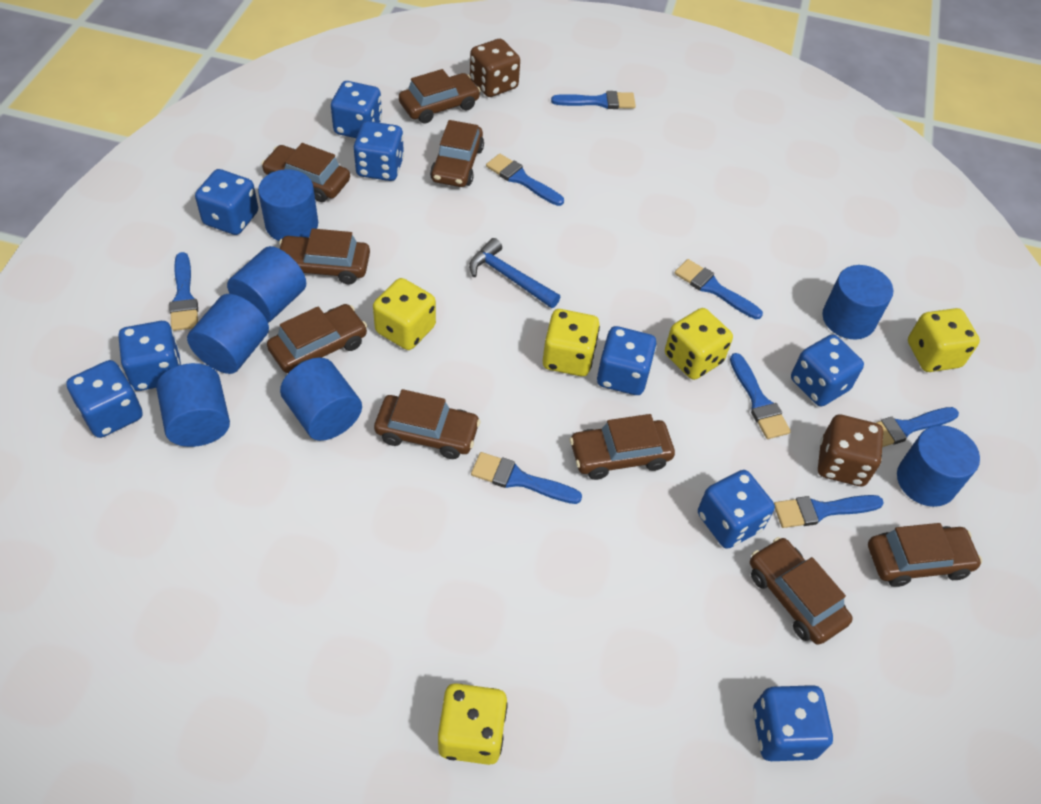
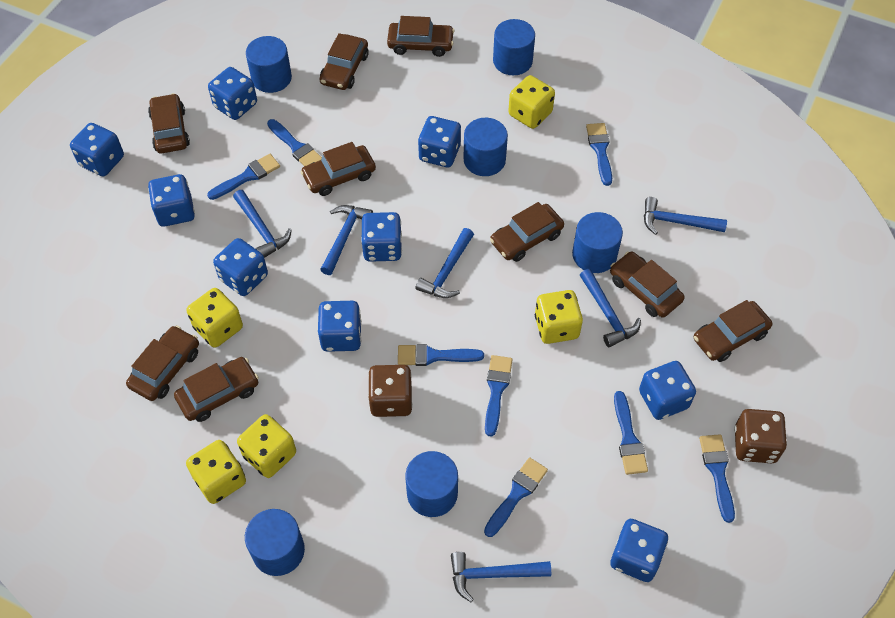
blue cylinder: 7 -> 6
blue hammer: 1 -> 6

